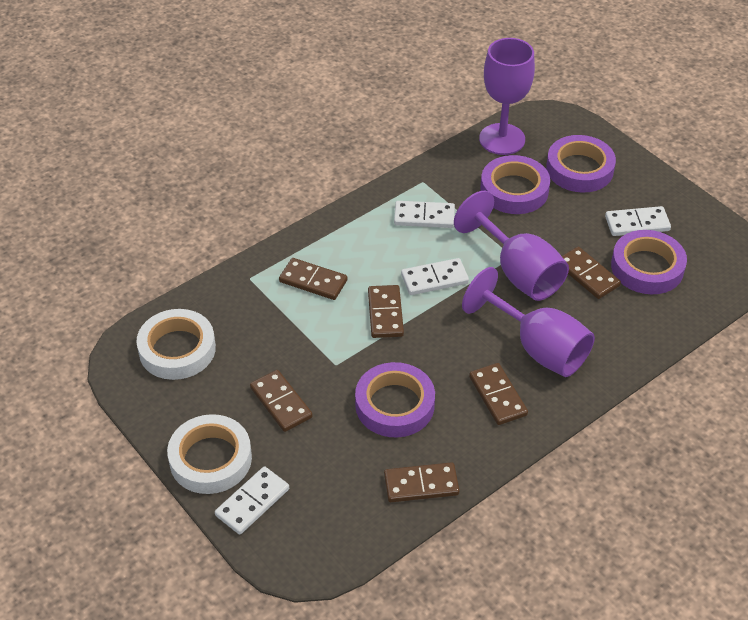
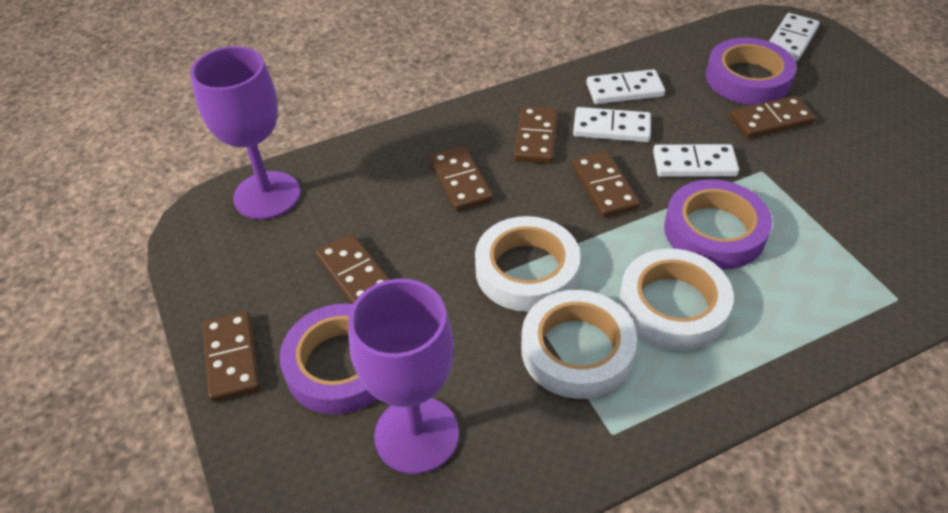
purple goblet: 3 -> 2
purple tape: 4 -> 3
white tape: 2 -> 3

